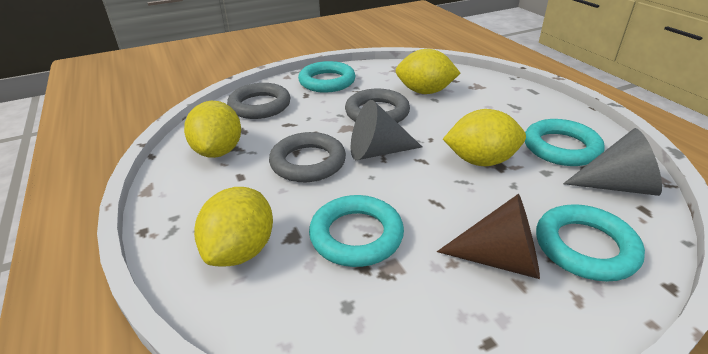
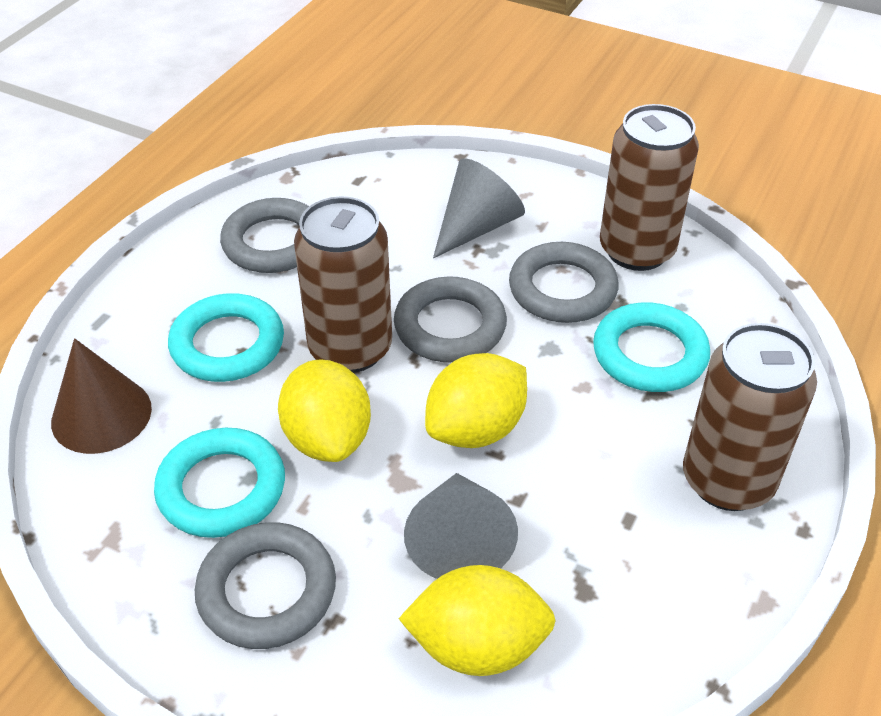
brown can: 0 -> 3
grey ring: 3 -> 4
turquoise ring: 4 -> 3
yellow lemon: 4 -> 3

